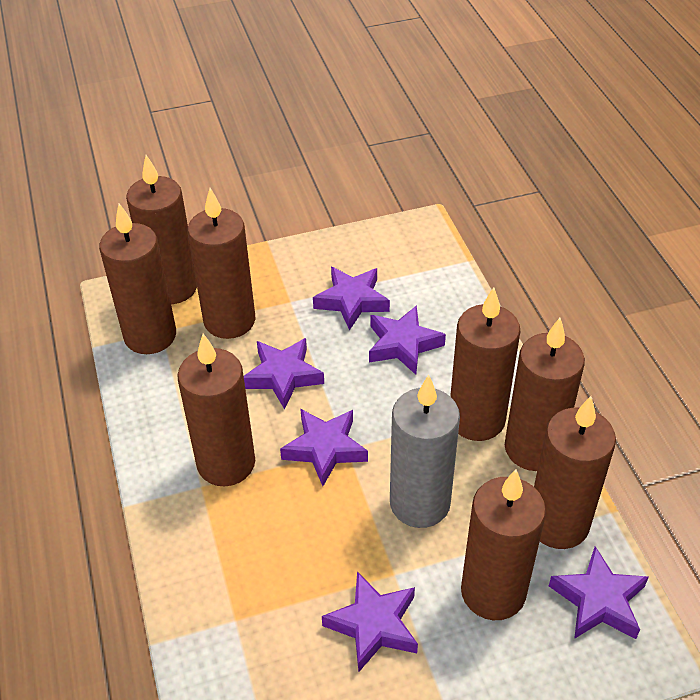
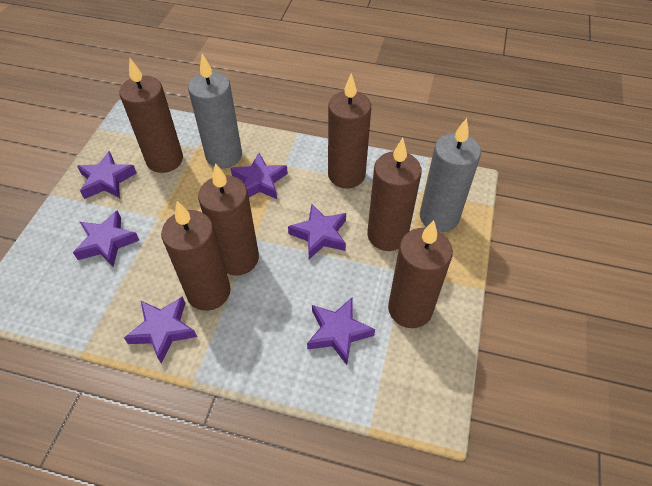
brown candle: 8 -> 6
grey candle: 1 -> 2

